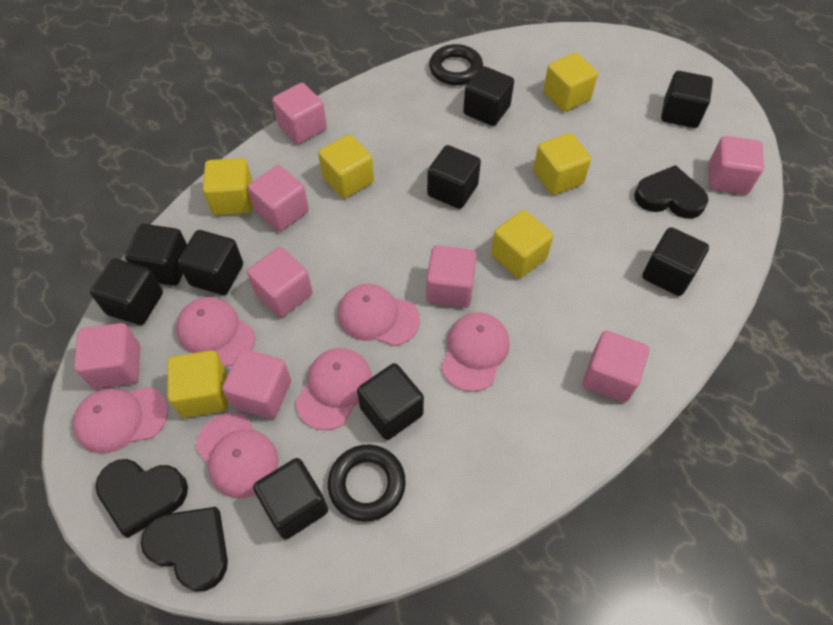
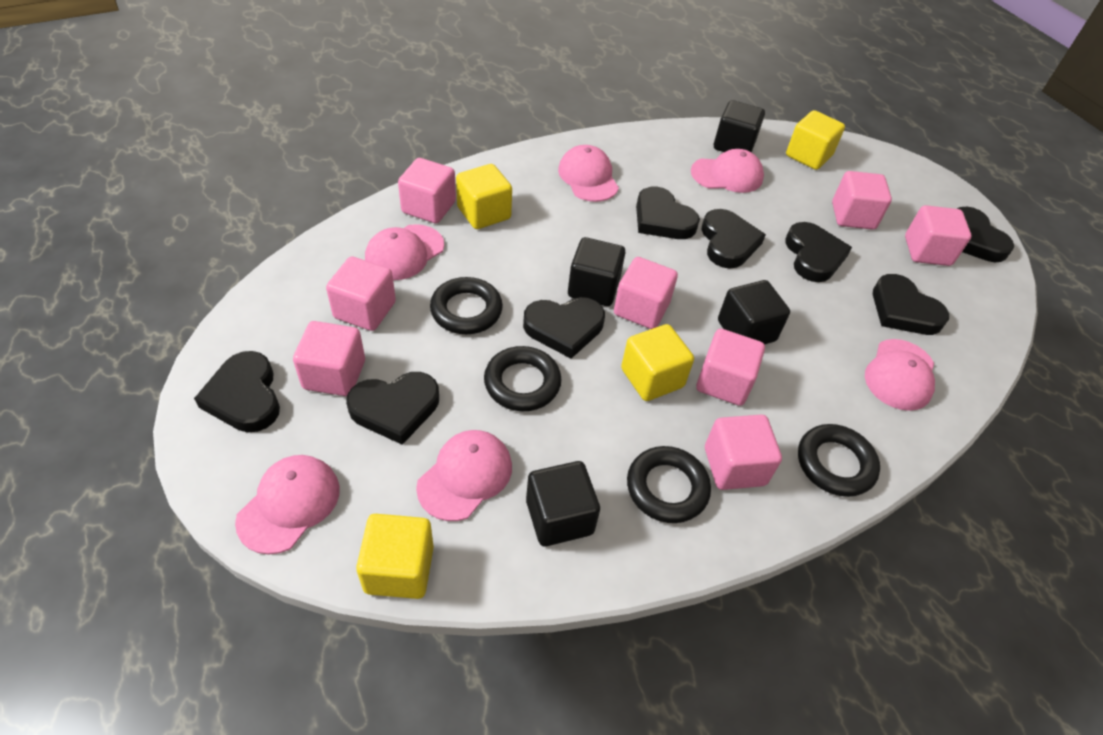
black cube: 9 -> 4
black heart: 3 -> 8
black ring: 2 -> 4
yellow cube: 6 -> 4

